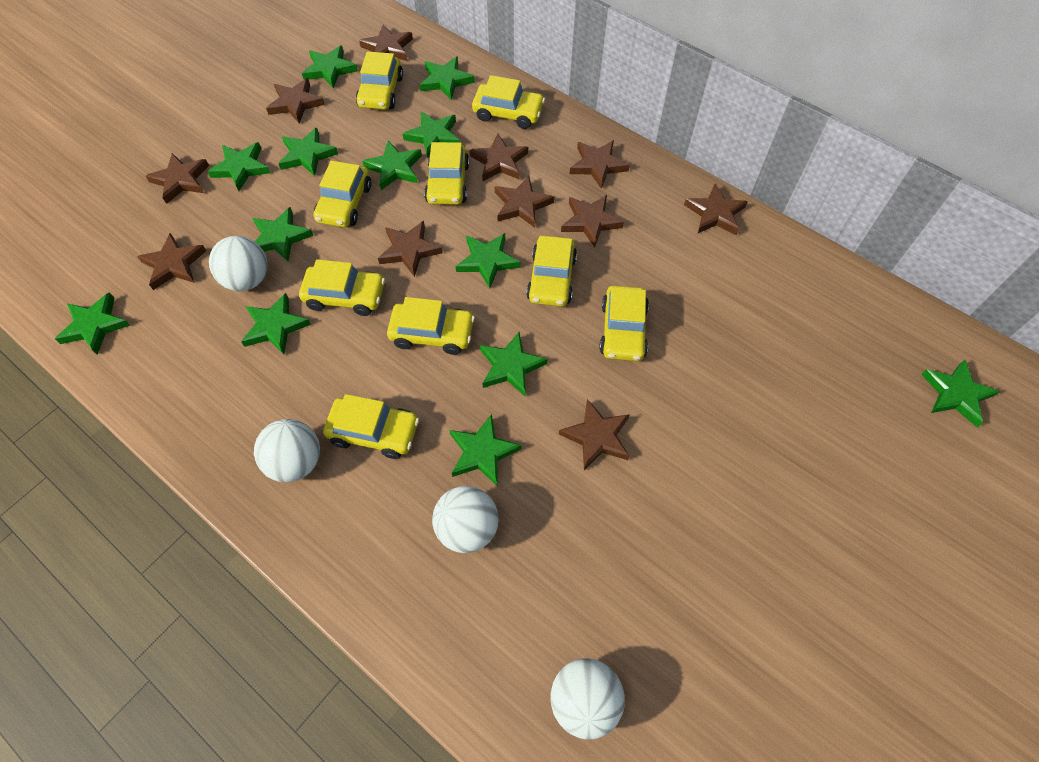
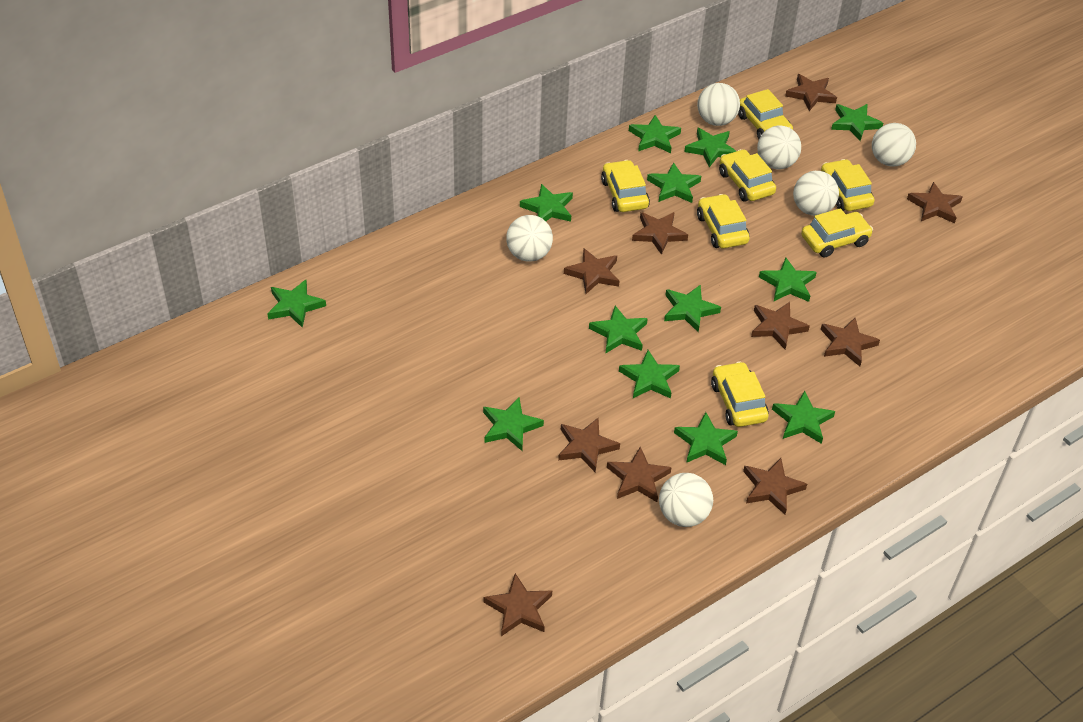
brown star: 11 -> 10
white ball: 4 -> 6
yellow car: 9 -> 7

